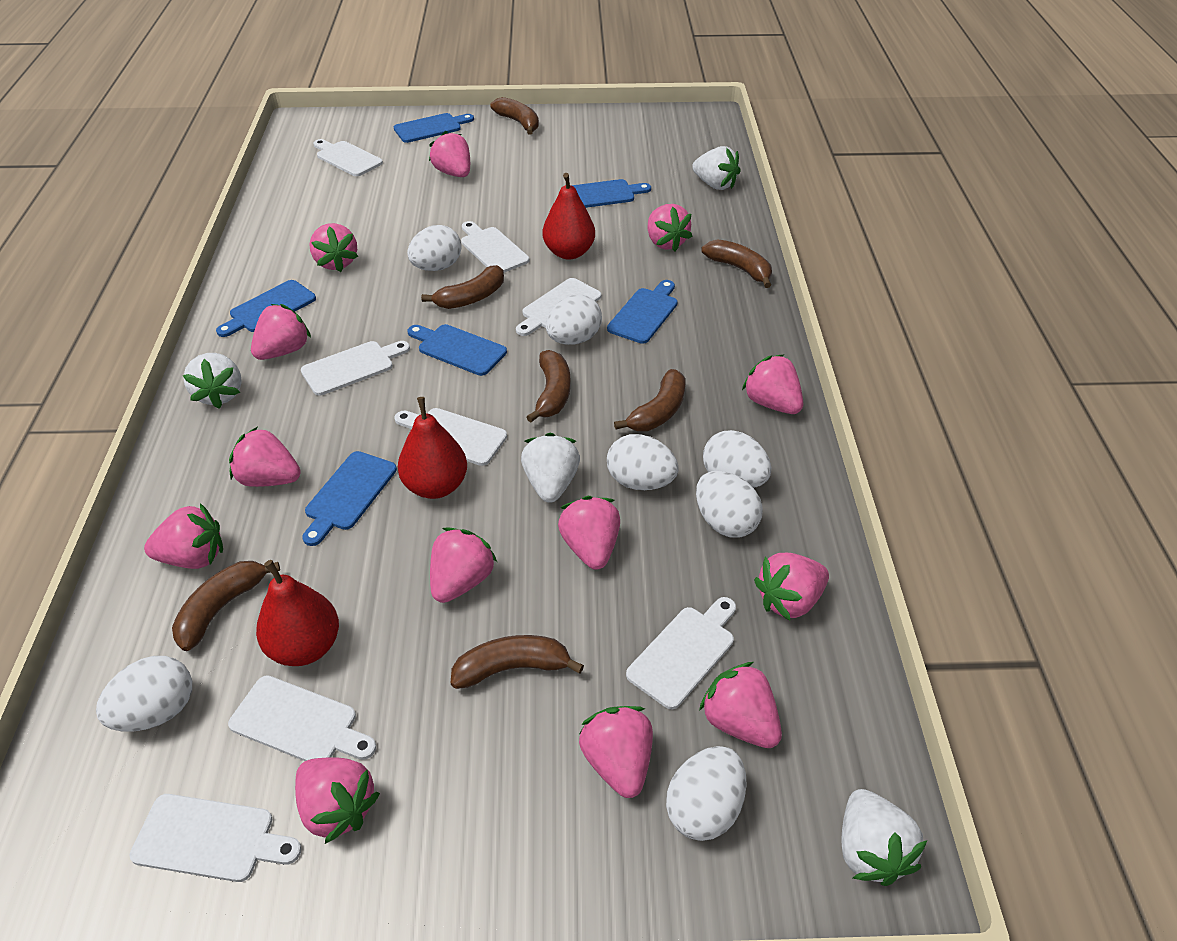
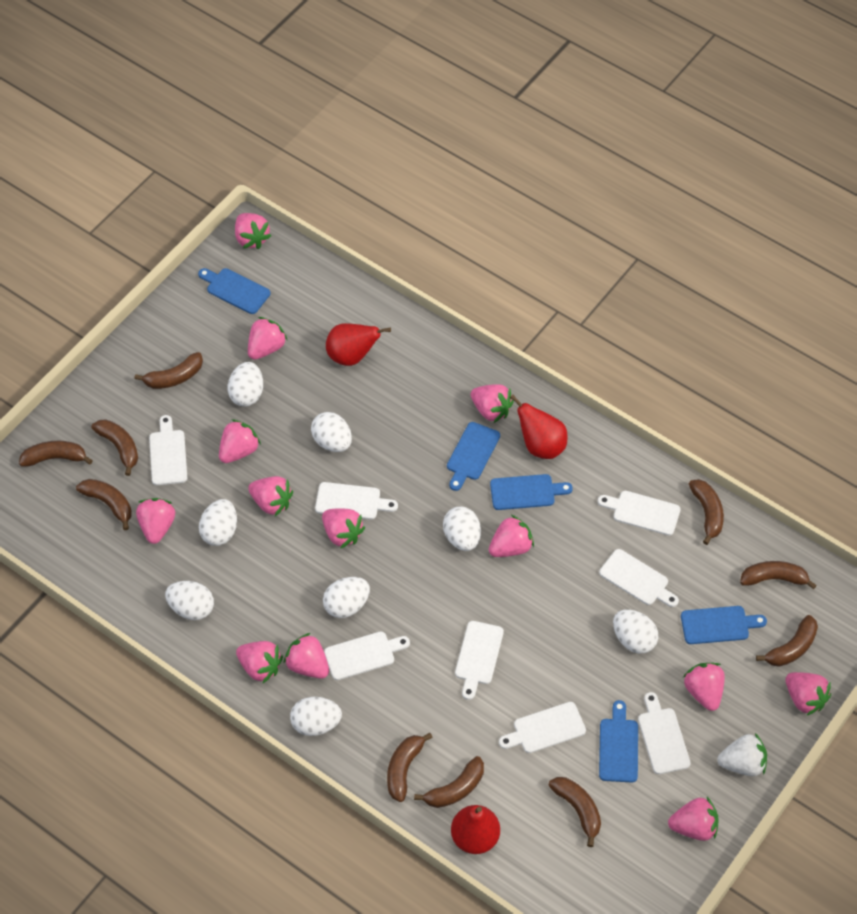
blue cutting board: 6 -> 5
brown banana: 7 -> 10
white egg: 7 -> 8
white strawberry: 4 -> 1

